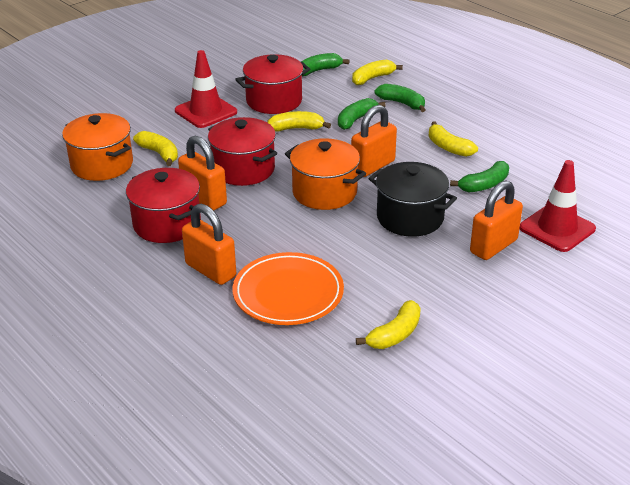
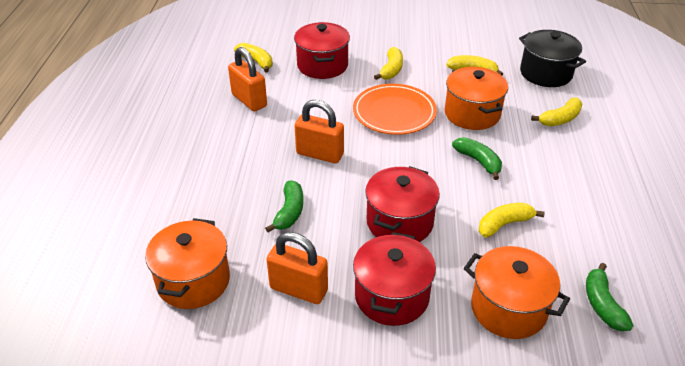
green banana: 4 -> 3
orange padlock: 4 -> 3
orange pot: 2 -> 3
red traffic cone: 2 -> 0

